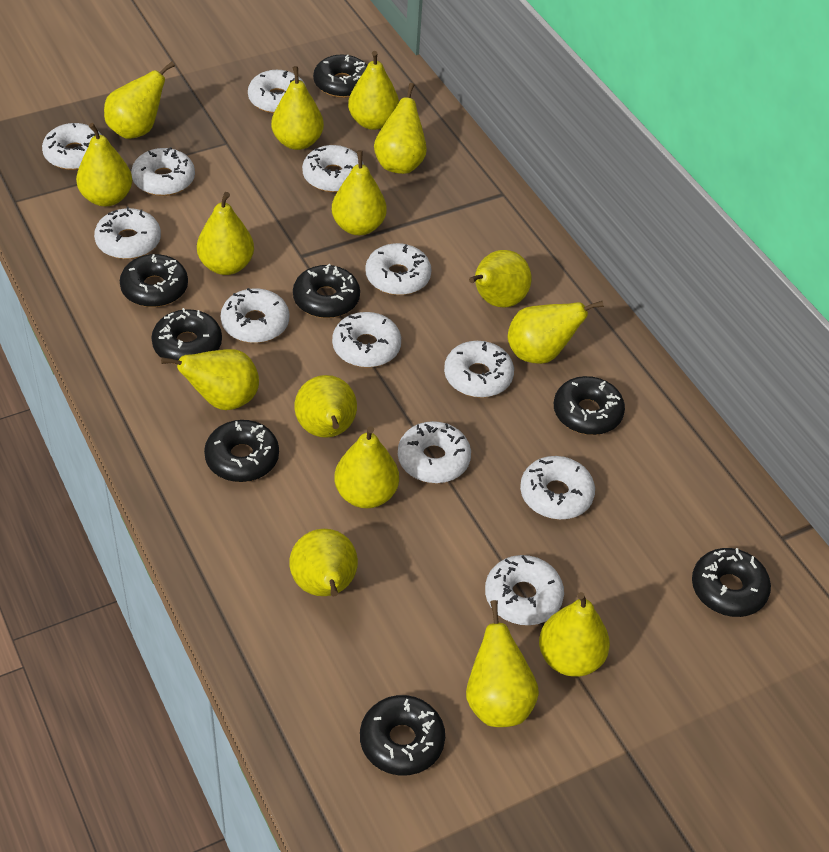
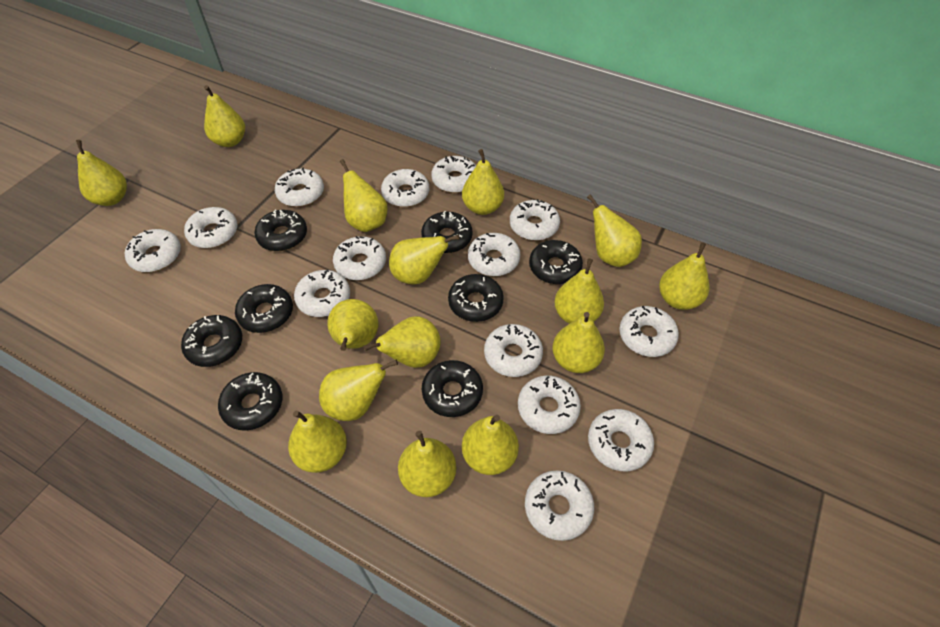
white donut: 12 -> 14

